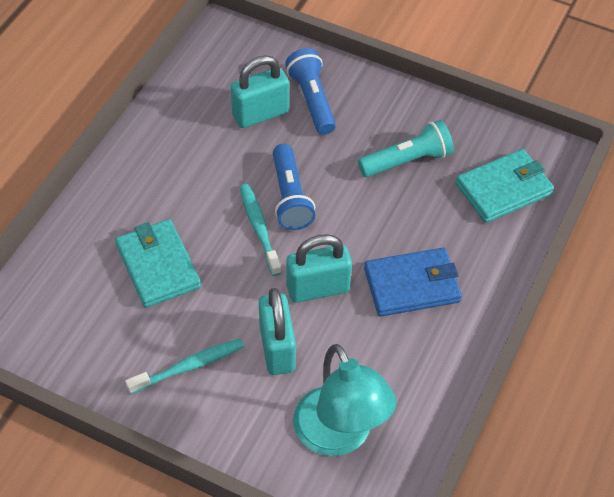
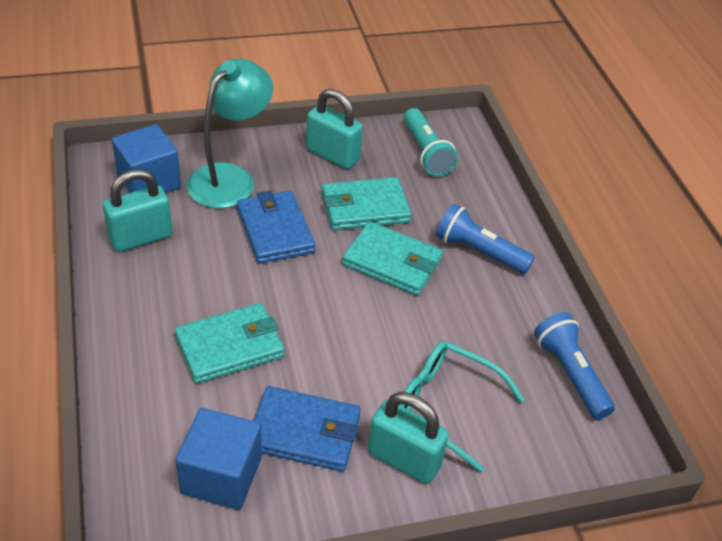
blue cube: 0 -> 2
blue wallet: 1 -> 2
turquoise glasses: 0 -> 1
turquoise toothbrush: 2 -> 0
turquoise wallet: 2 -> 3

